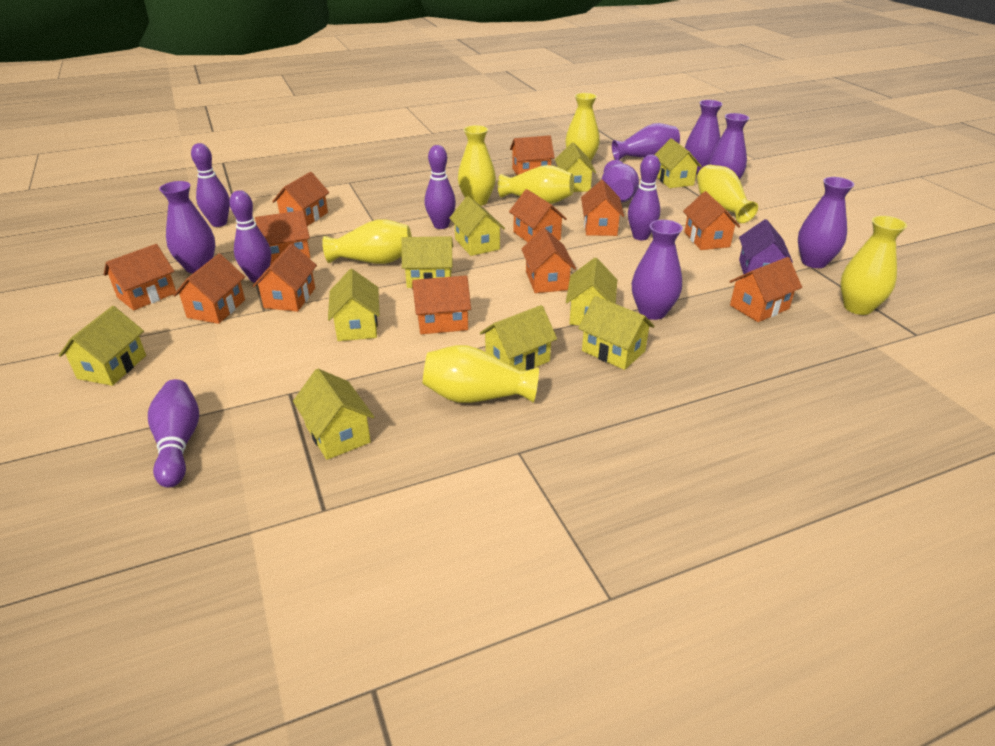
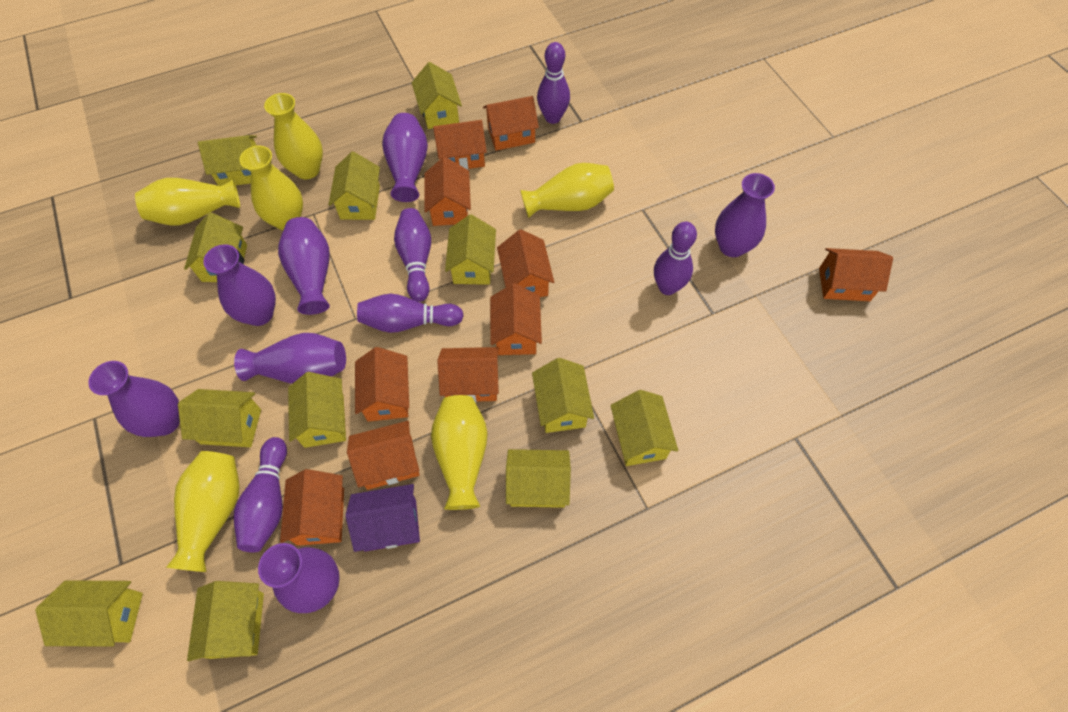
orange house: 12 -> 10
yellow house: 10 -> 12
yellow vase: 7 -> 6

